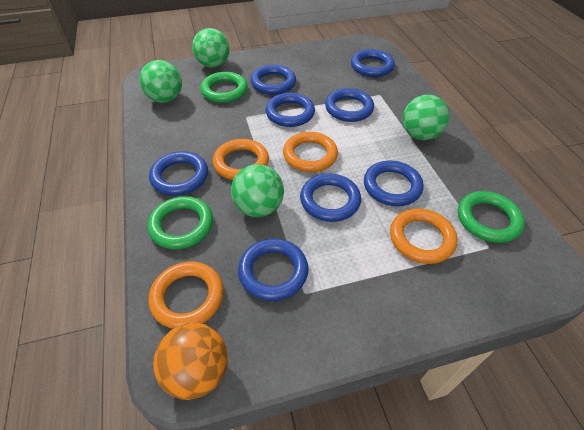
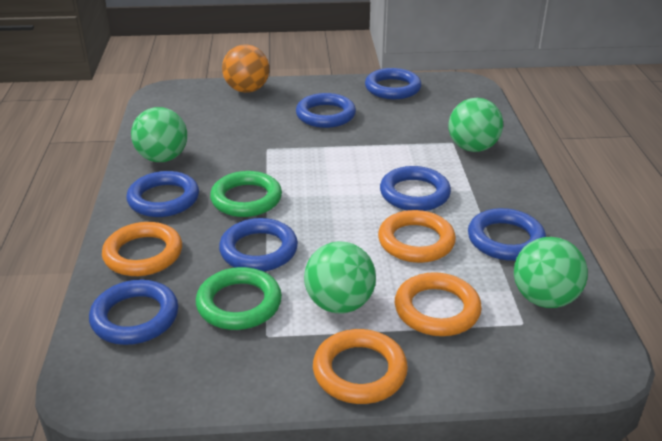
blue ring: 8 -> 7
green ring: 3 -> 2

